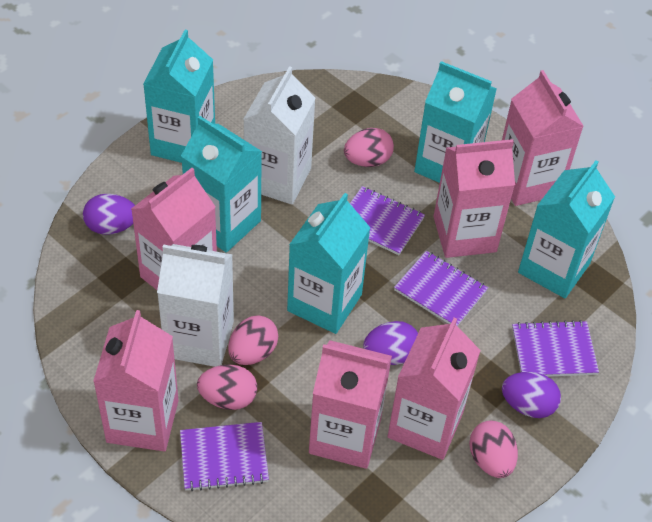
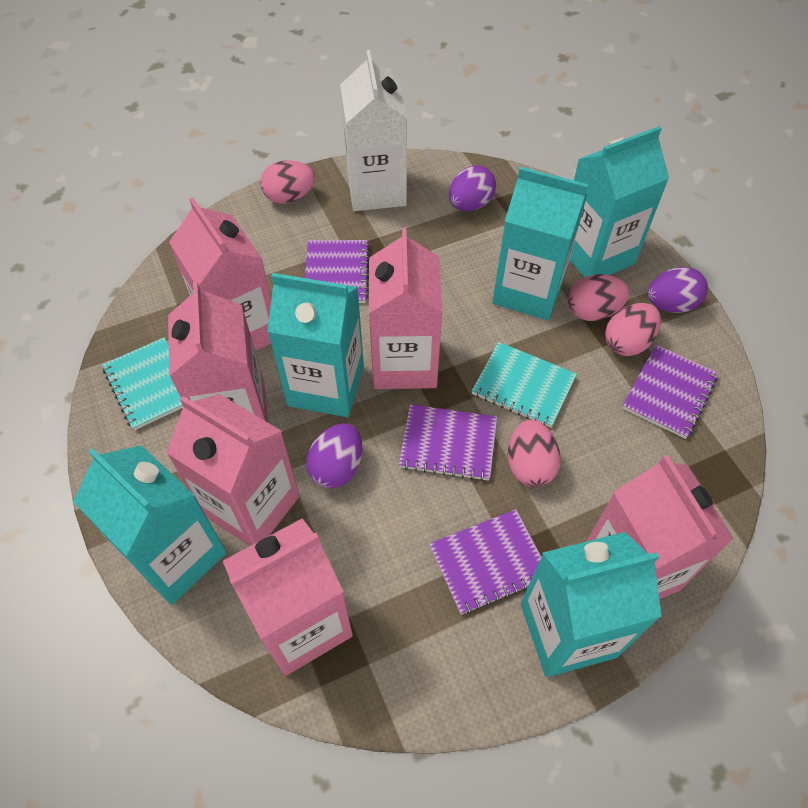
turquoise notebook: 0 -> 2
white carton: 2 -> 1

